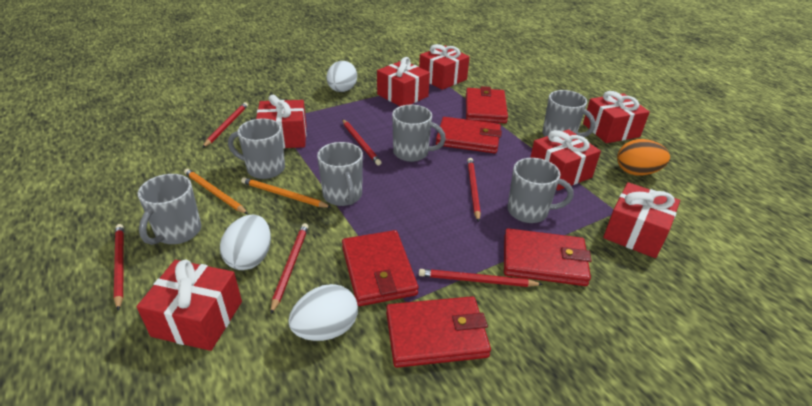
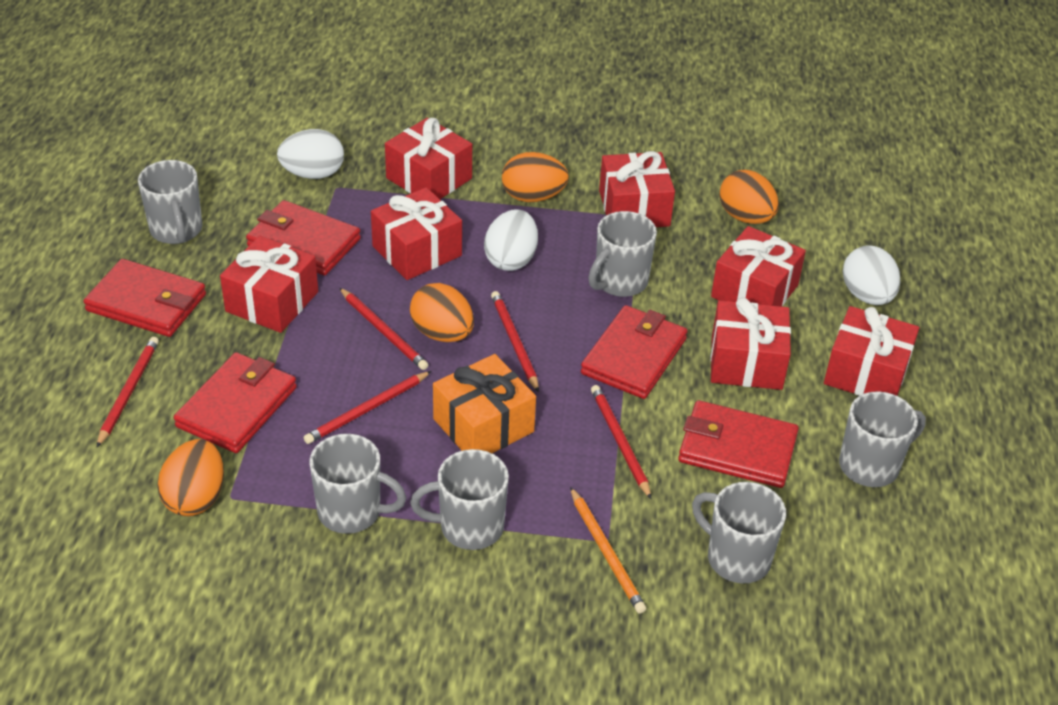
orange egg: 1 -> 4
orange gift: 0 -> 1
orange pencil: 2 -> 1
red pencil: 6 -> 5

